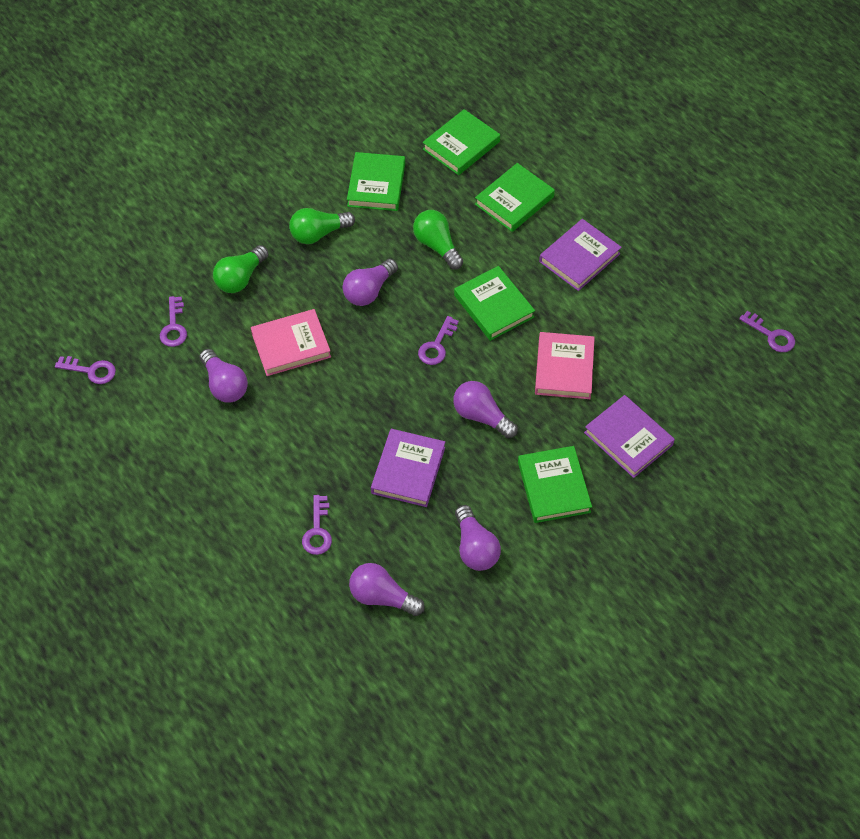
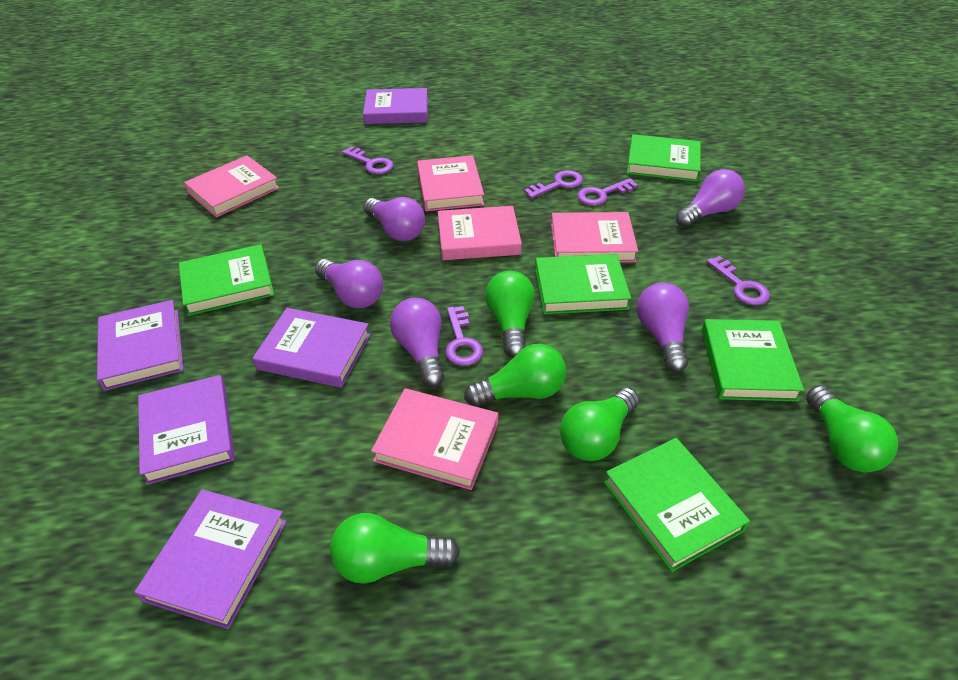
green light bulb: 3 -> 5
pink book: 2 -> 5
purple book: 3 -> 5

